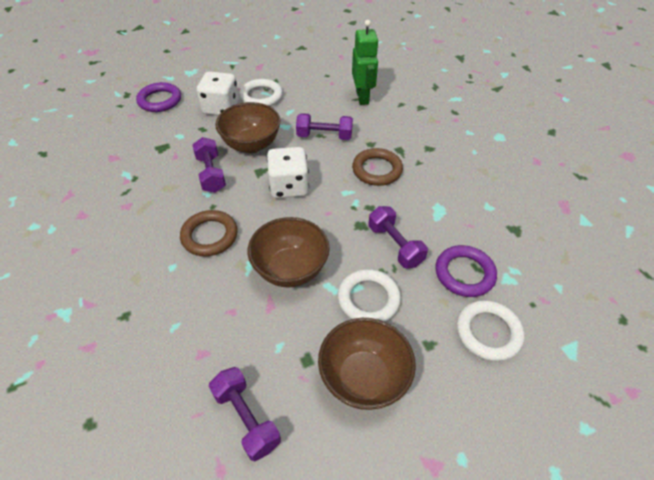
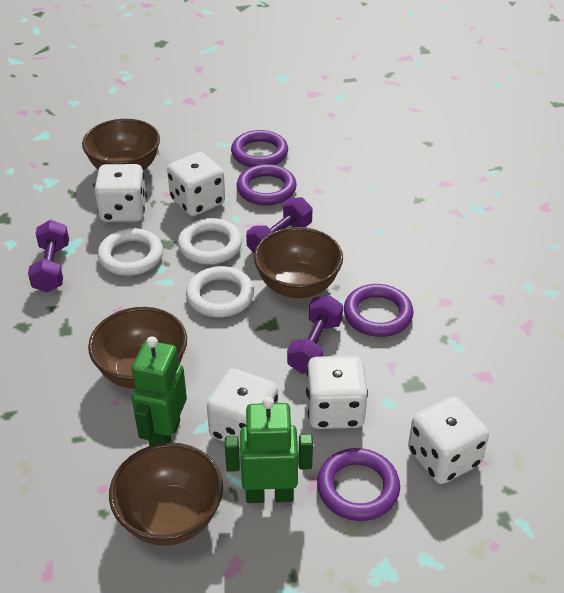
brown bowl: 3 -> 4
brown ring: 2 -> 0
green robot: 1 -> 2
purple dumbbell: 4 -> 3
purple ring: 2 -> 4
white dice: 2 -> 5

